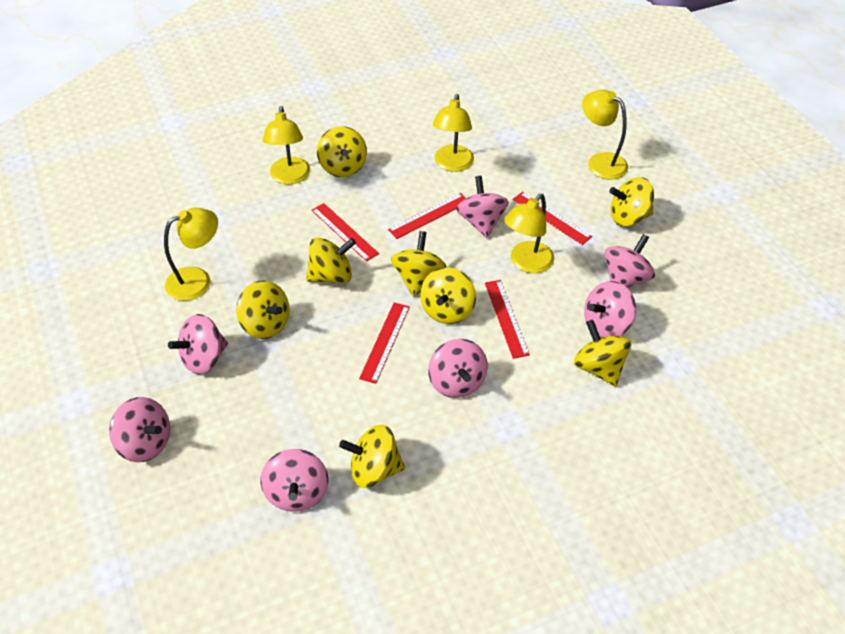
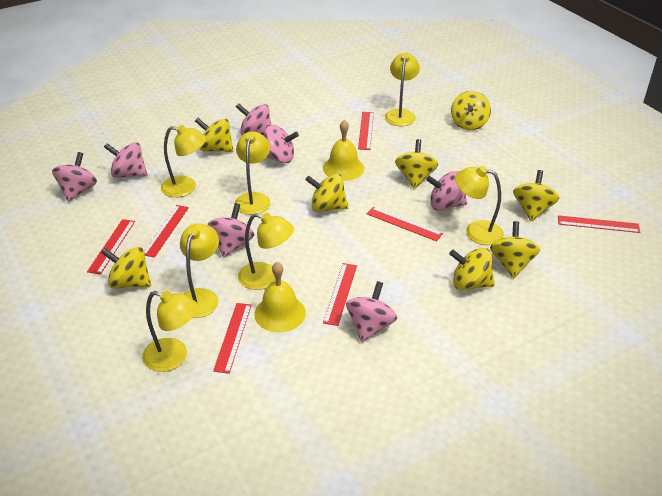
red ruler: 5 -> 7
yellow bell: 0 -> 2
yellow lamp: 5 -> 7

